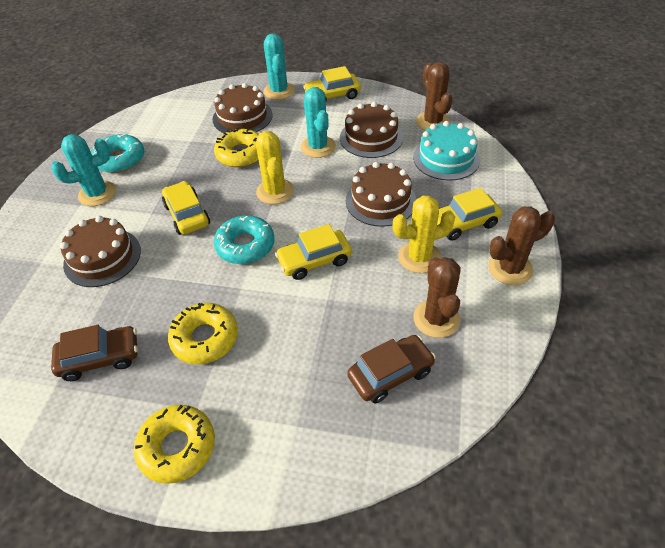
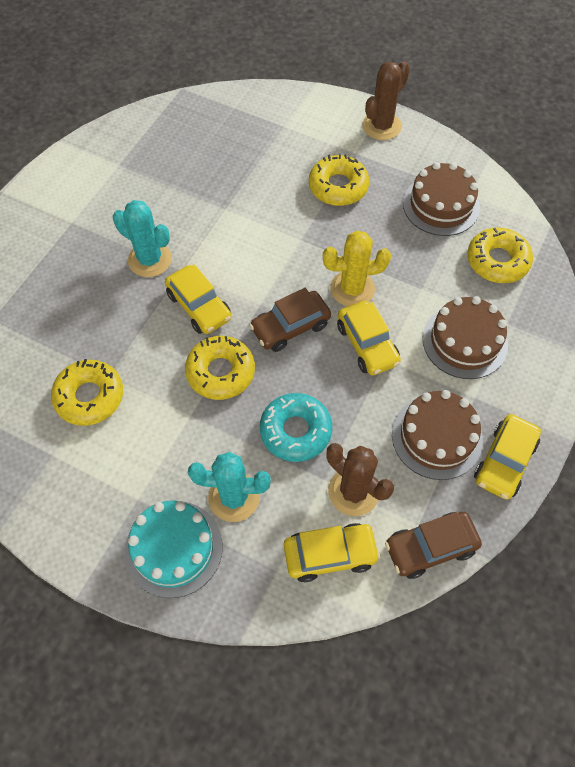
brown cactus: 3 -> 2
brown cake: 4 -> 3
turquoise cactus: 3 -> 2
turquoise donut: 2 -> 1
yellow cactus: 2 -> 1
yellow donut: 3 -> 4

